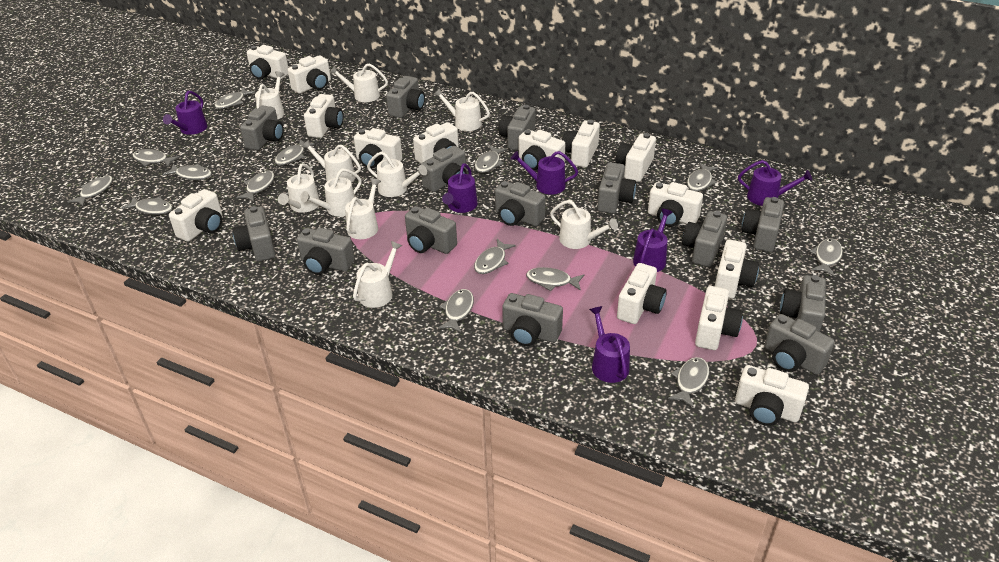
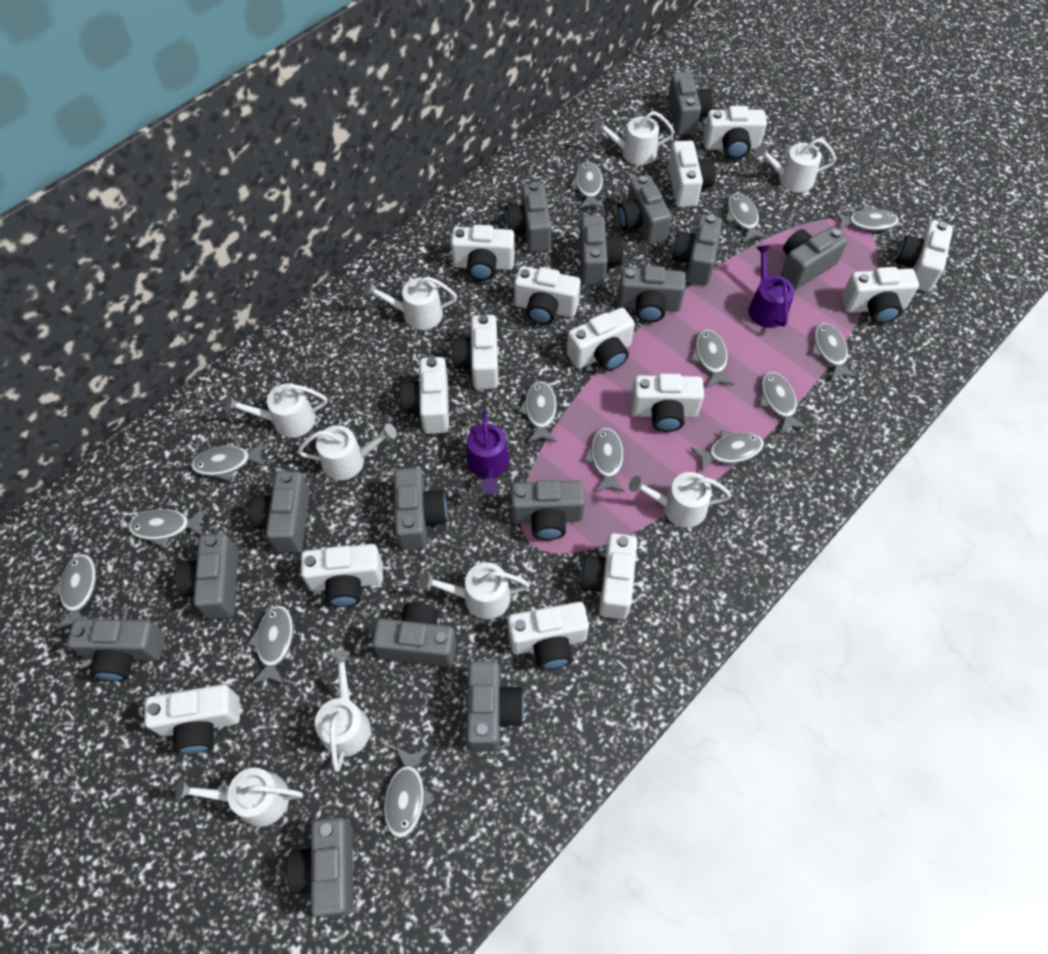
grey camera: 14 -> 15
purple watering can: 6 -> 2
white watering can: 10 -> 9

